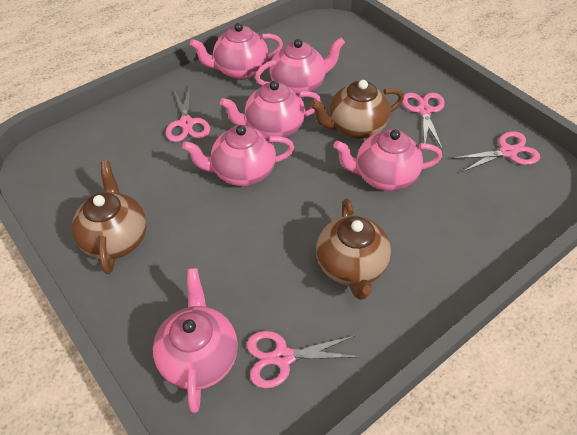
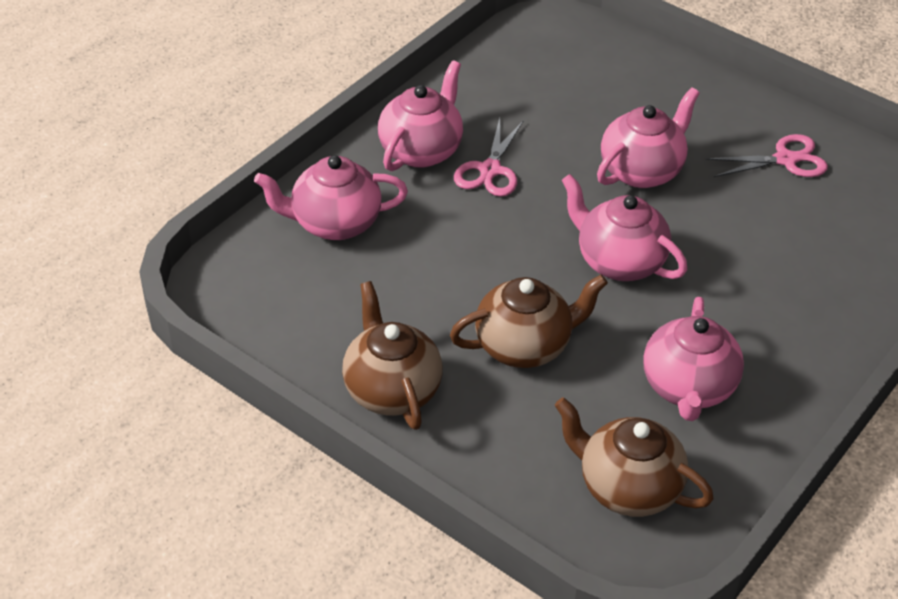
pink scissors: 4 -> 2
pink teapot: 6 -> 5

